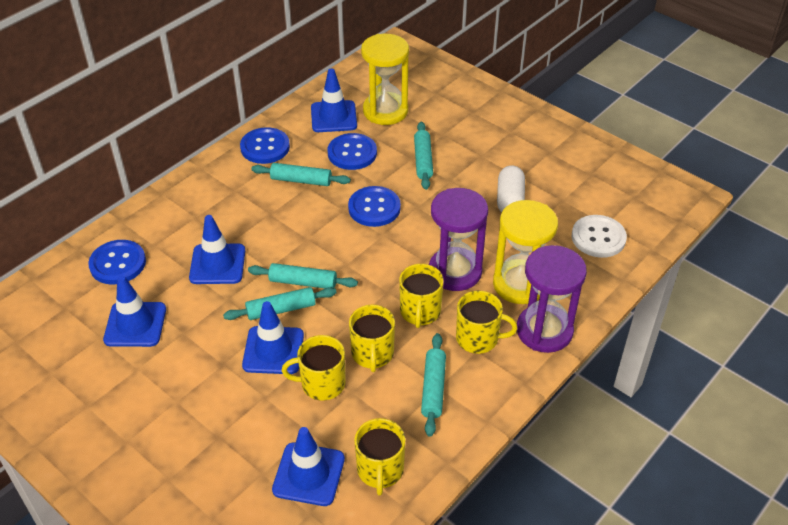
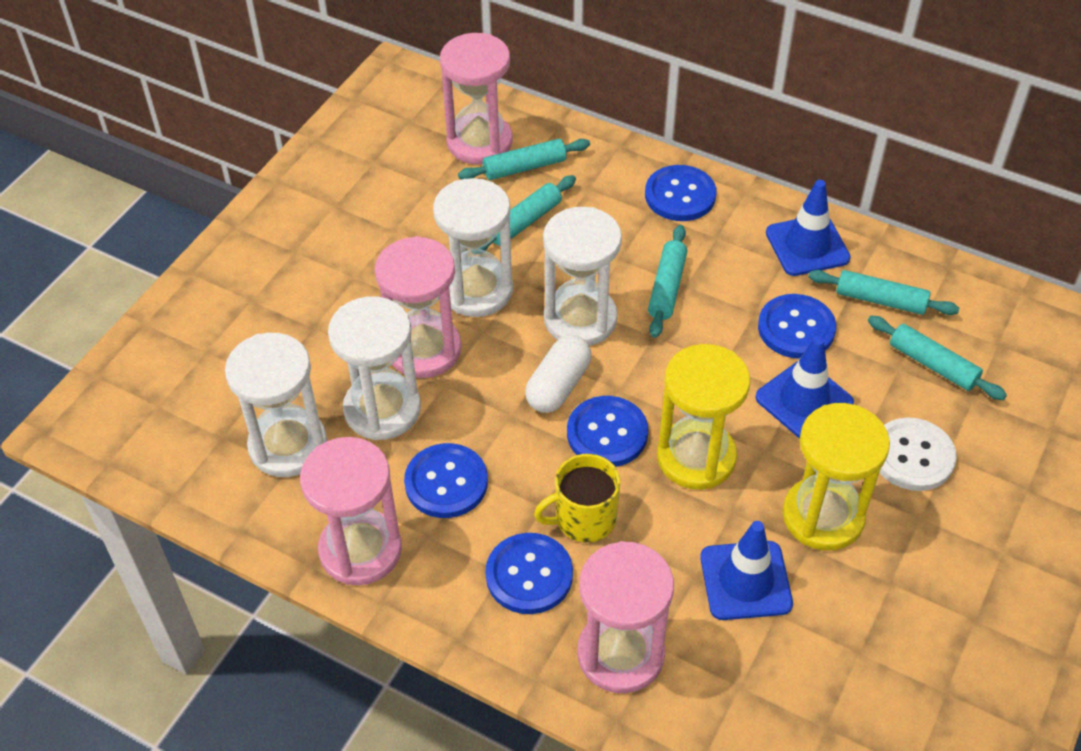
blue button: 4 -> 5
blue traffic cone: 5 -> 3
pink hourglass: 0 -> 4
purple hourglass: 2 -> 0
white hourglass: 0 -> 4
yellow mug: 5 -> 1

